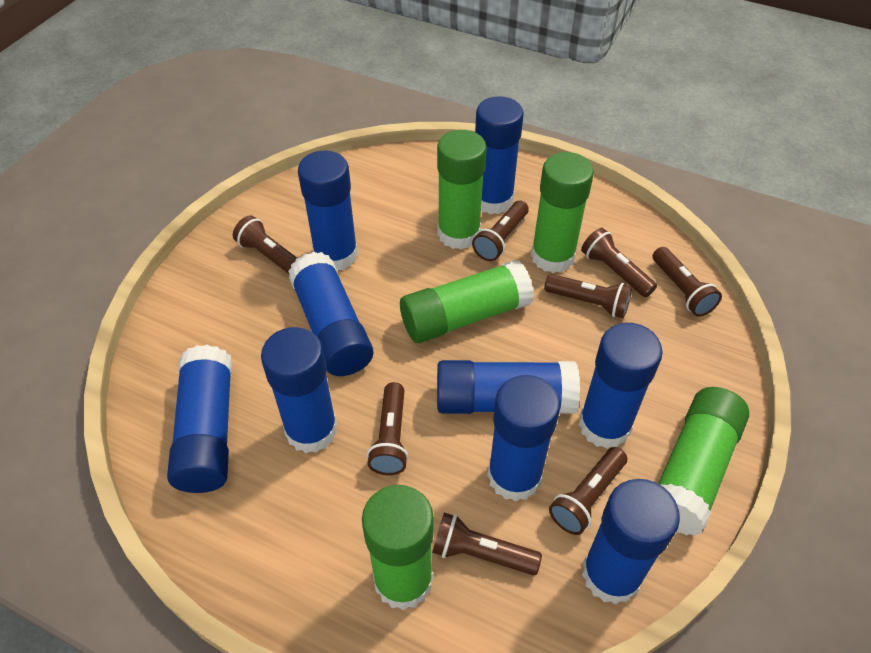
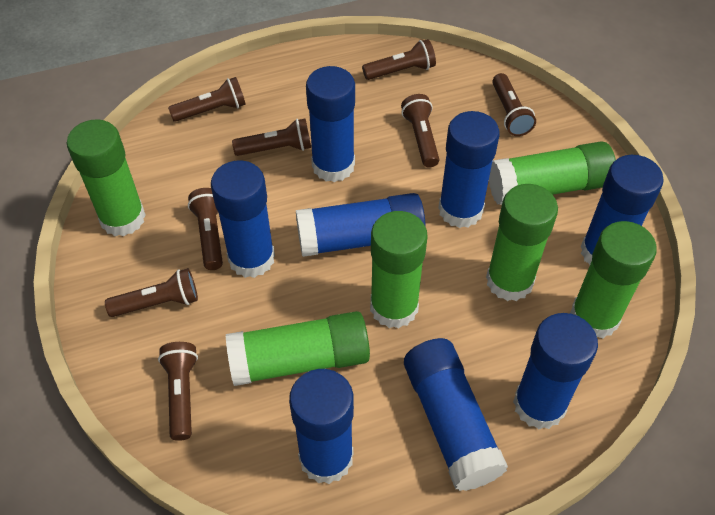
blue glue stick: 9 -> 8
green glue stick: 5 -> 6

